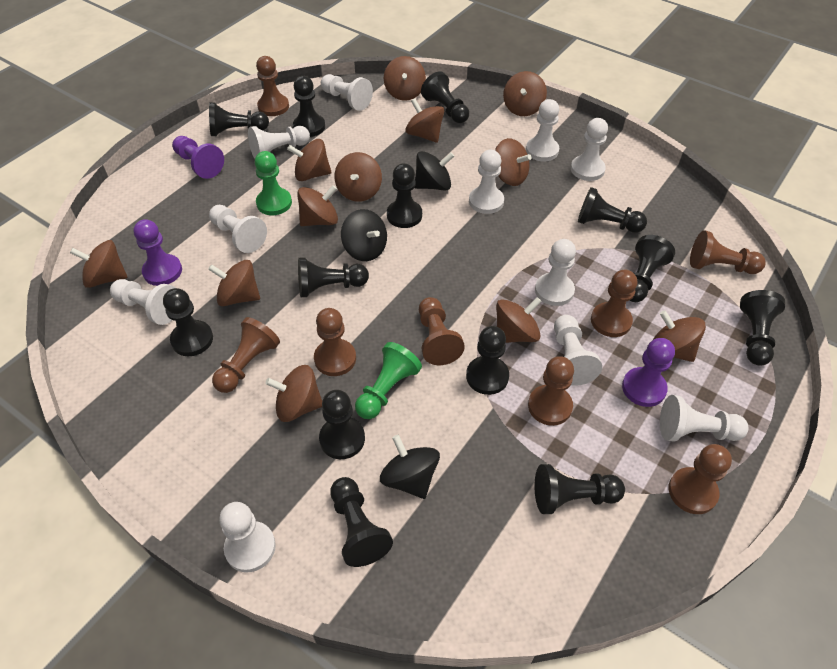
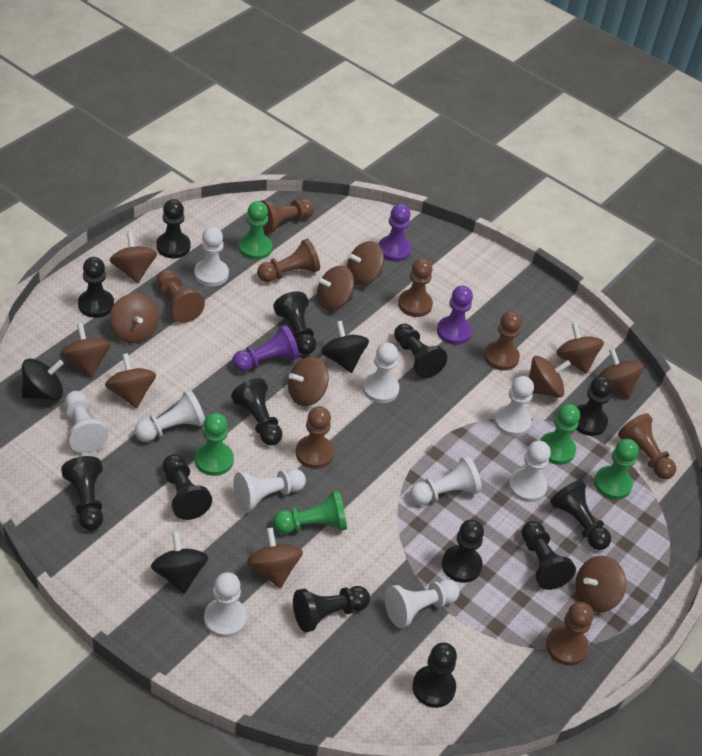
green pawn: 2 -> 5
white pawn: 11 -> 10

